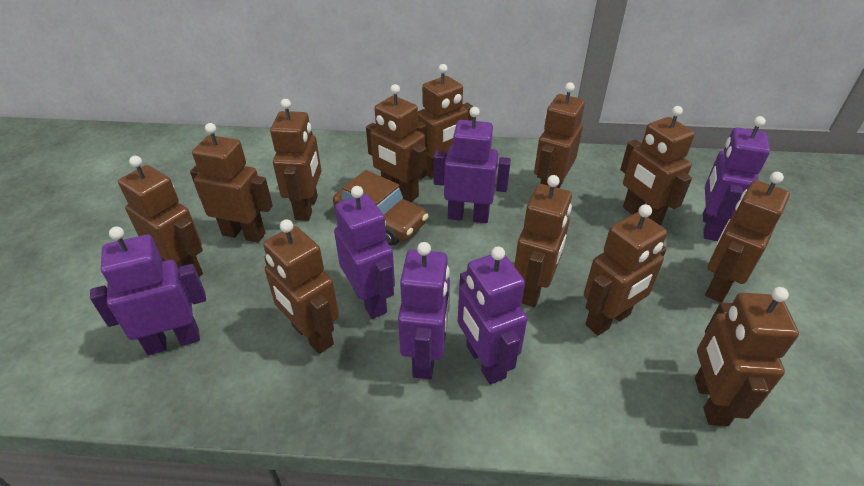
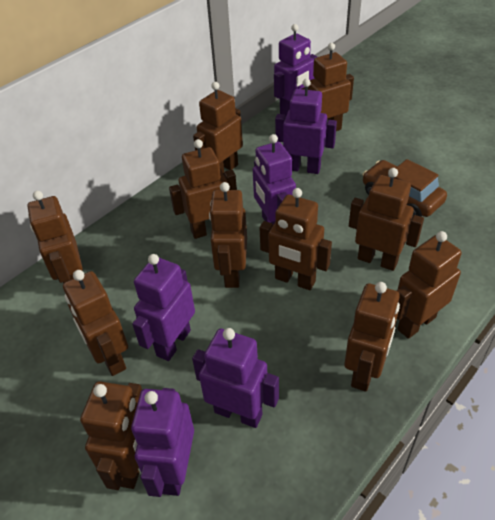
brown robot: 12 -> 11

